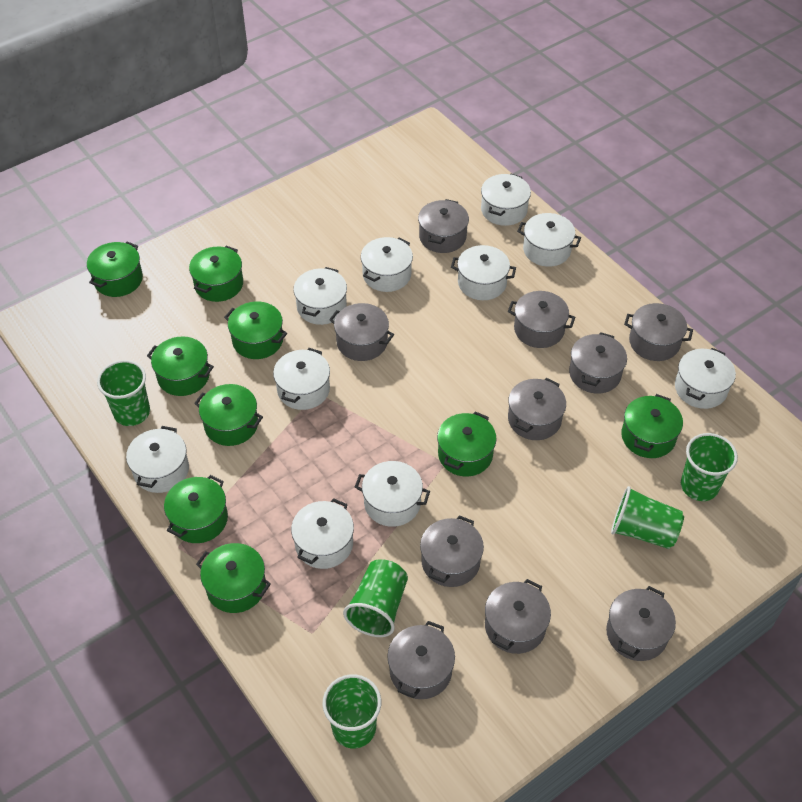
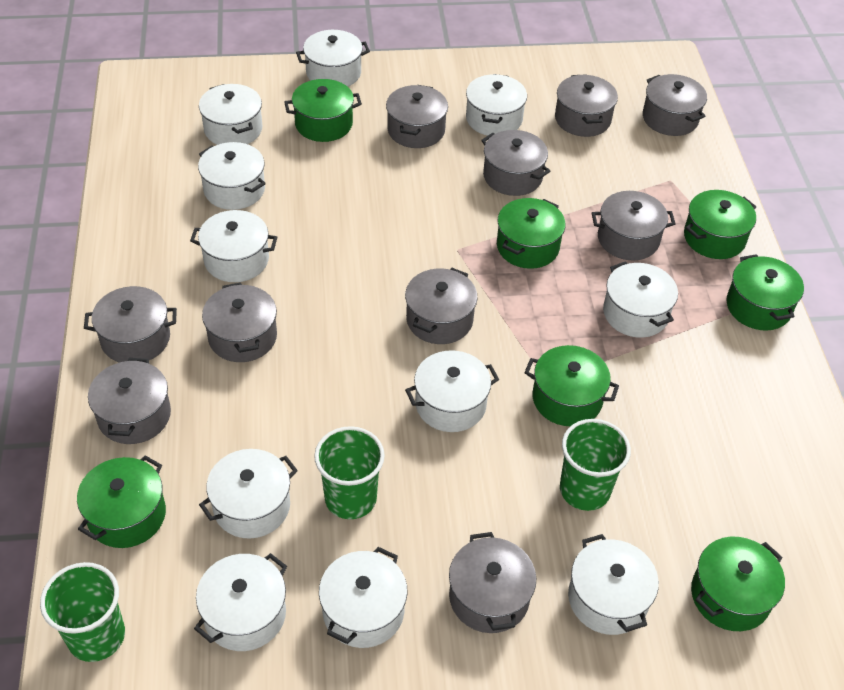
green cup: 5 -> 3
green pot: 9 -> 7
white pot: 10 -> 11

